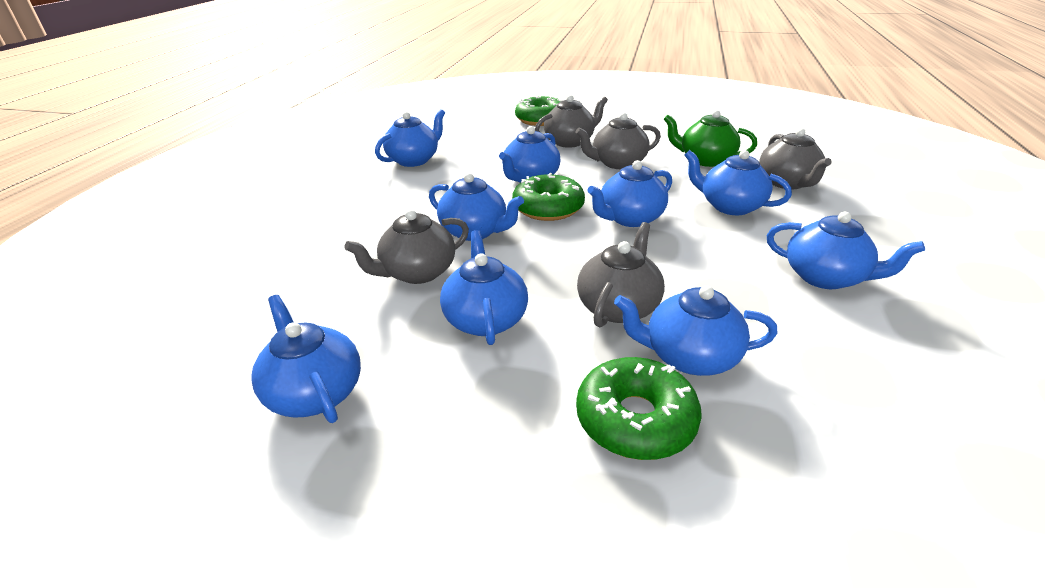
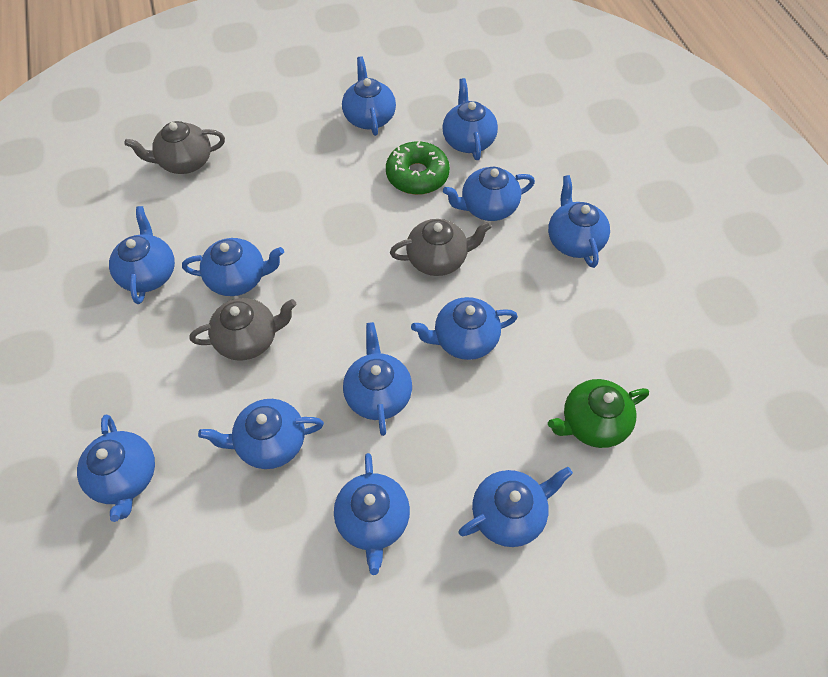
blue teapot: 9 -> 12
green donut: 3 -> 1
grey teapot: 5 -> 3

